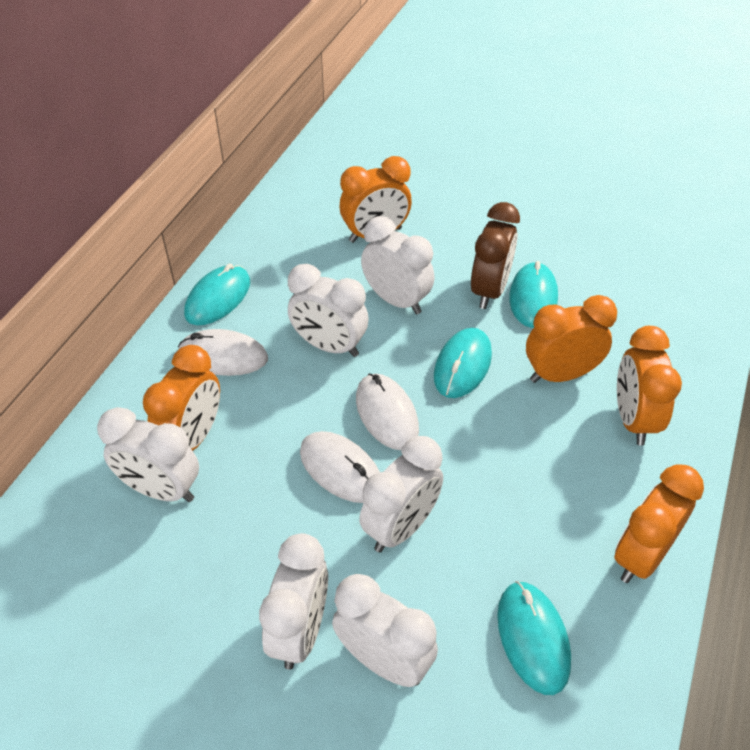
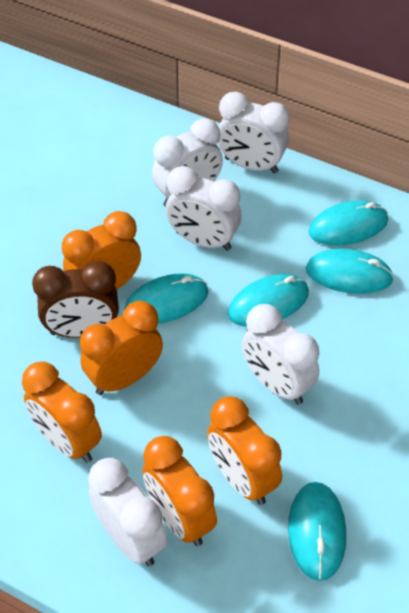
turquoise mouse: 4 -> 5
white clock: 6 -> 5
white mouse: 3 -> 0

